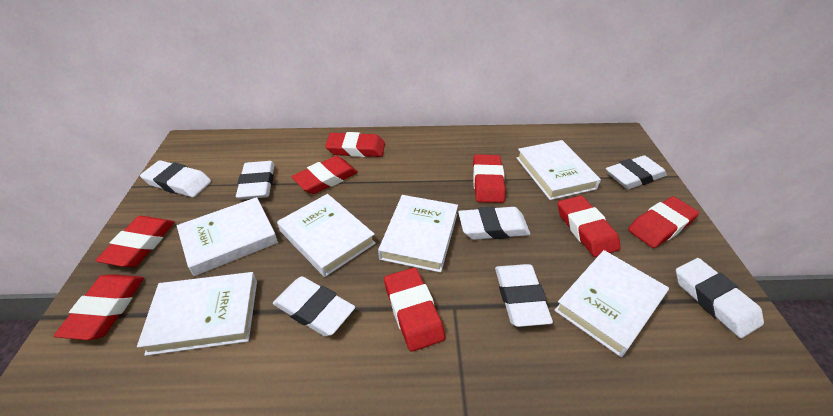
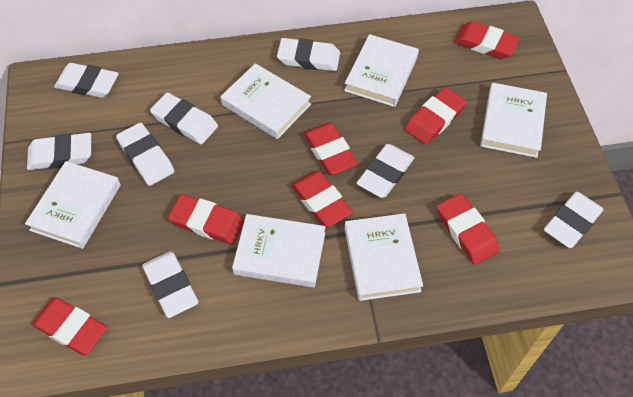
red eraser: 8 -> 7
white eraser: 7 -> 8

